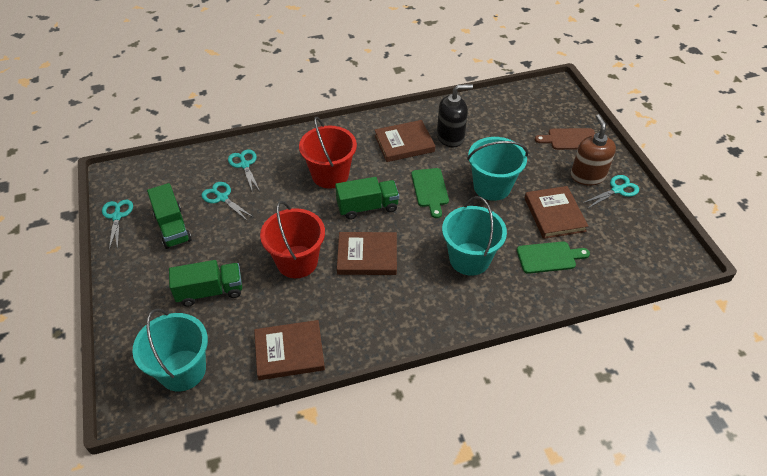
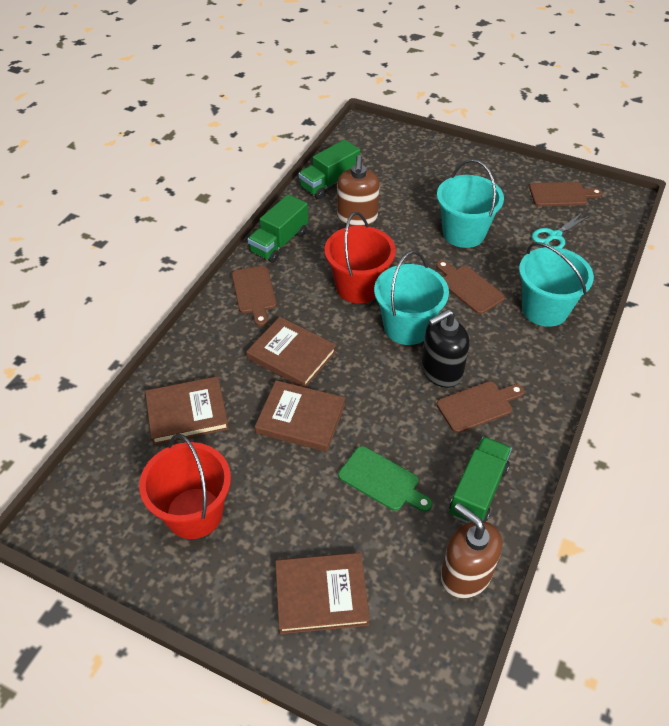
brown cutting board: 1 -> 4
brown soap dispenser: 1 -> 2
green cutting board: 2 -> 1
turquoise scissors: 4 -> 1

